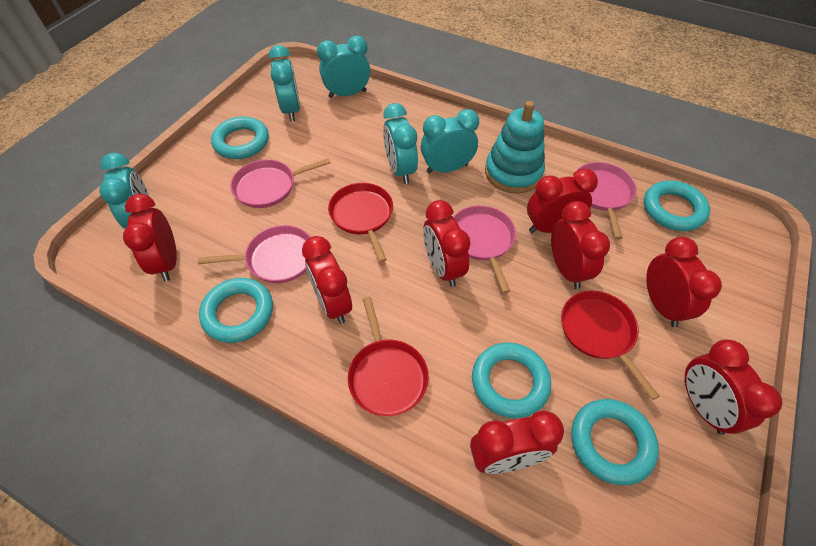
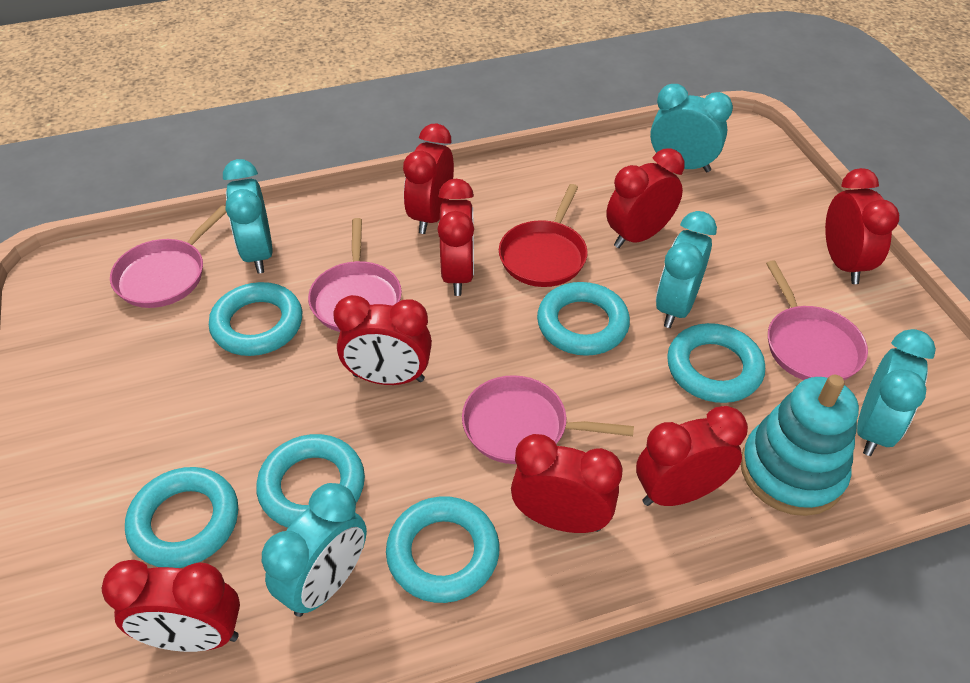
red pan: 3 -> 1
turquoise ring: 5 -> 6

